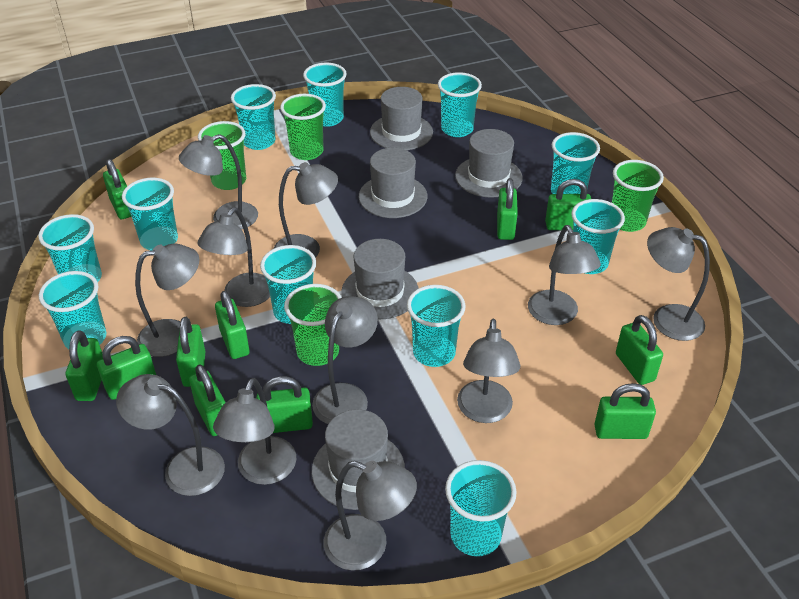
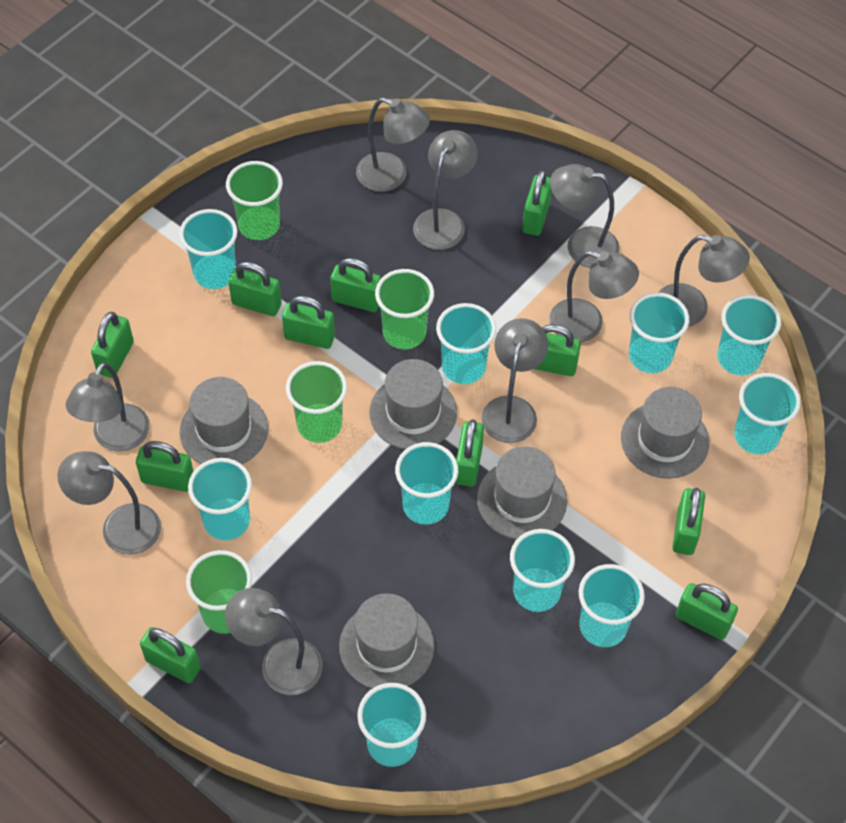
grey lamp: 11 -> 9
turquoise cup: 11 -> 10

